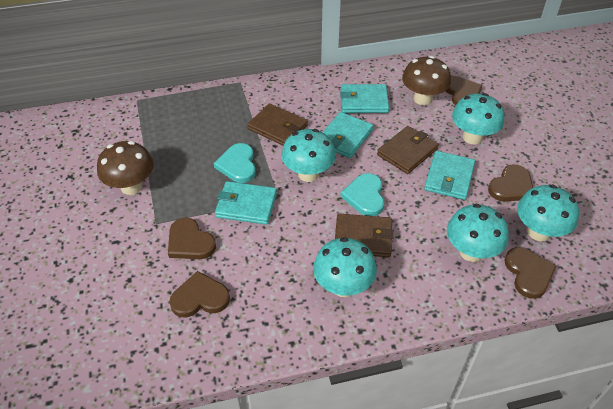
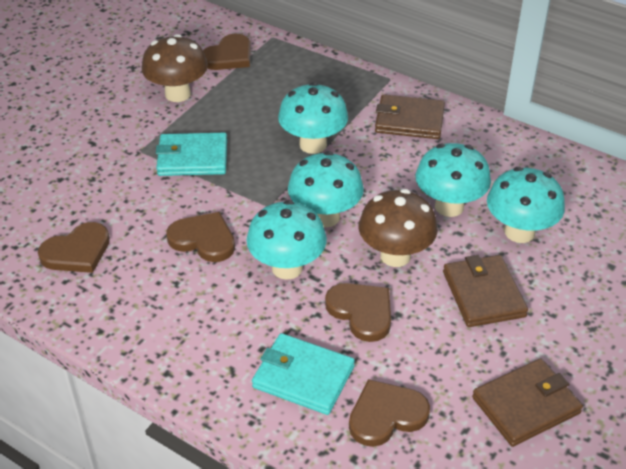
turquoise heart: 2 -> 0
turquoise wallet: 4 -> 2

